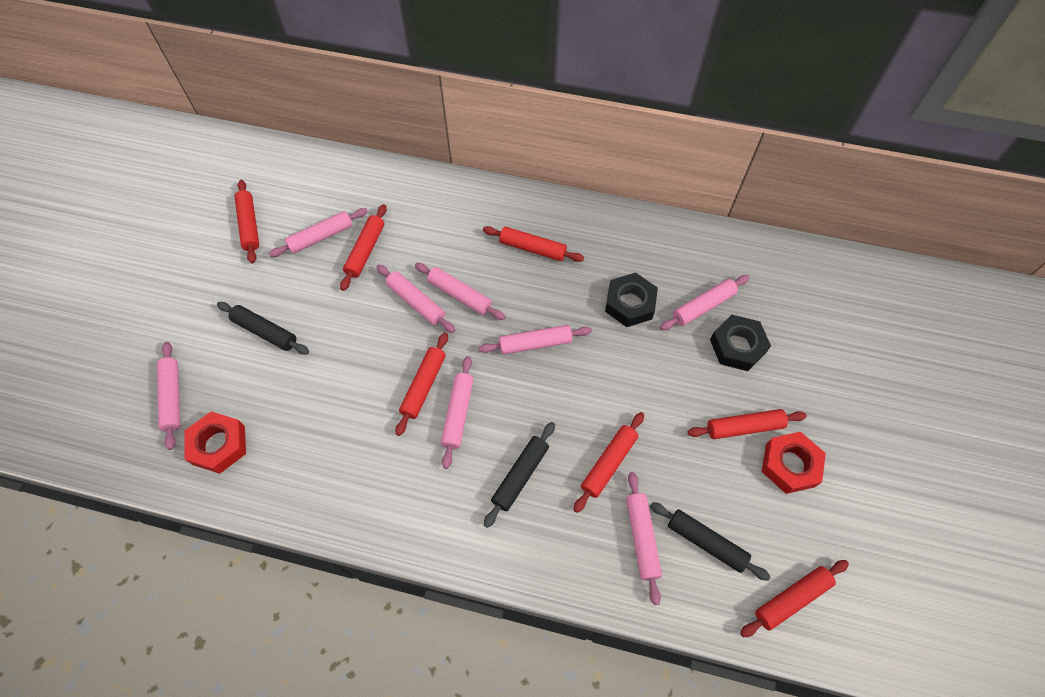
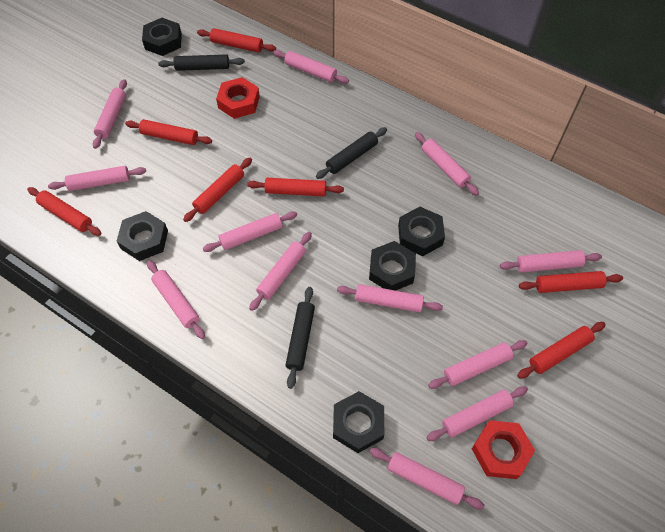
black nut: 2 -> 5
pink rolling pin: 8 -> 12

